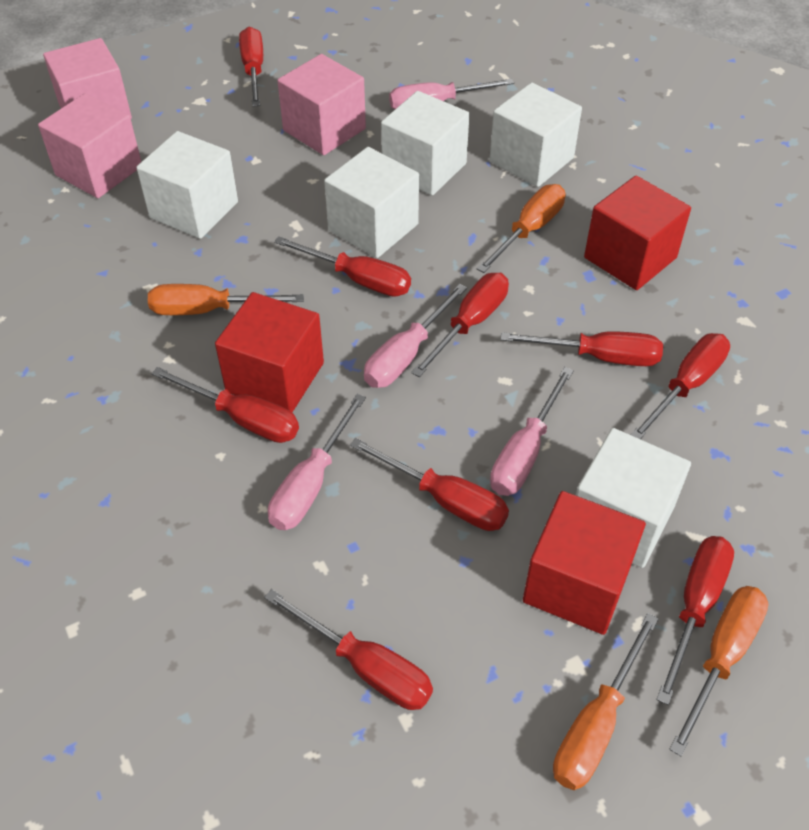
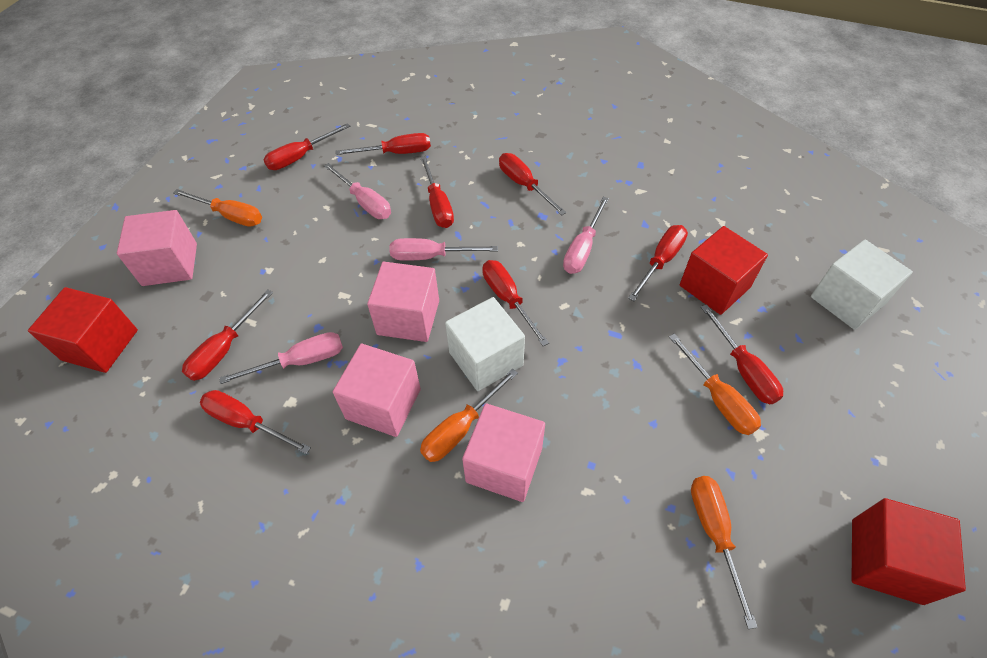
pink cube: 3 -> 4
white cube: 5 -> 2

